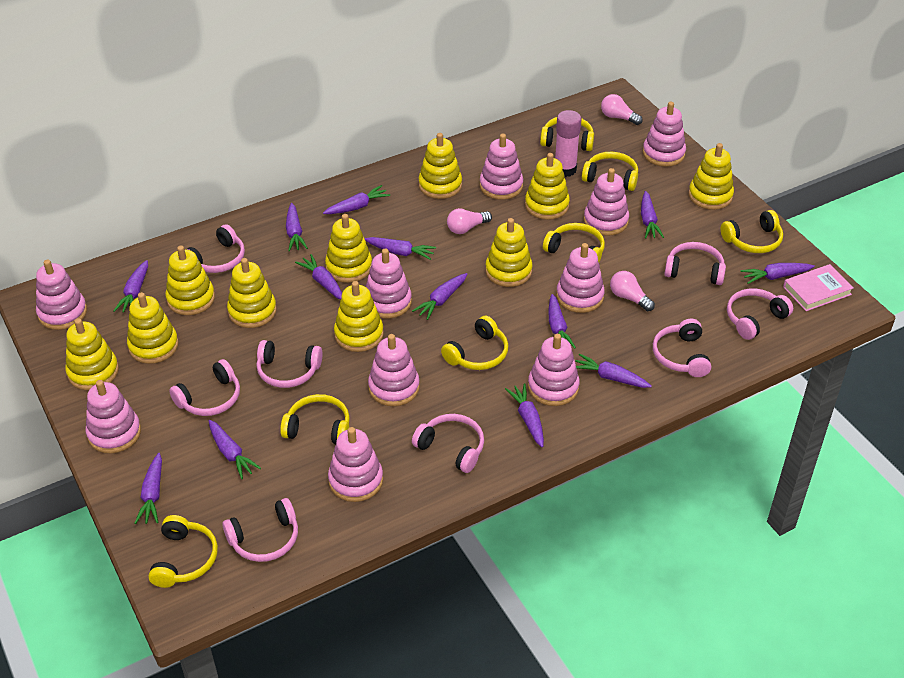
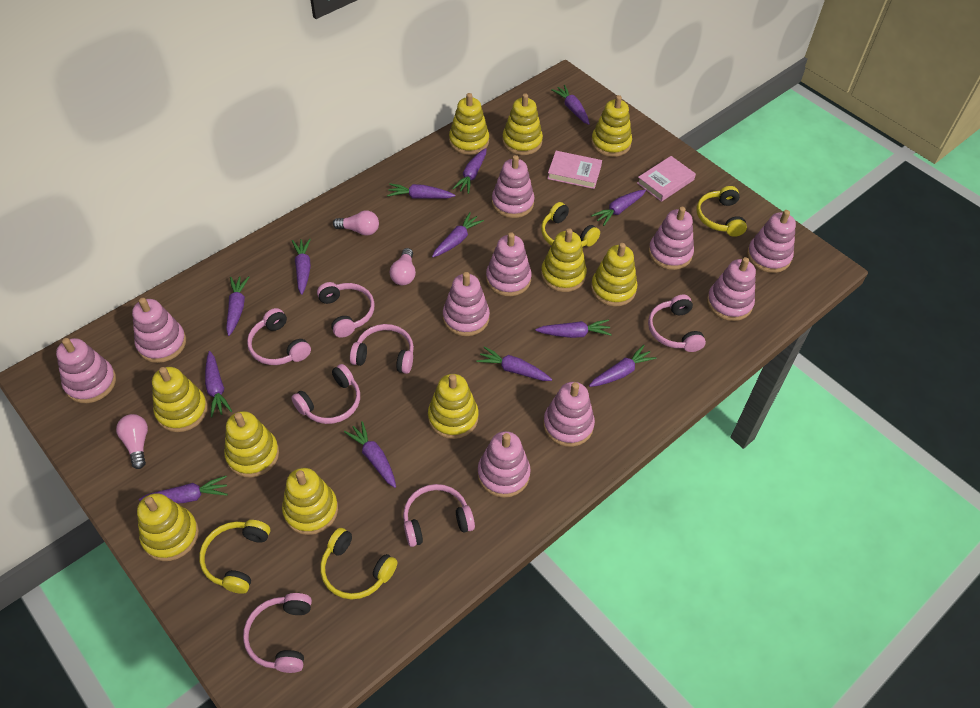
pink book: 1 -> 2
pink glue stick: 1 -> 0
pink headphones: 8 -> 7
yellow headphones: 7 -> 4

